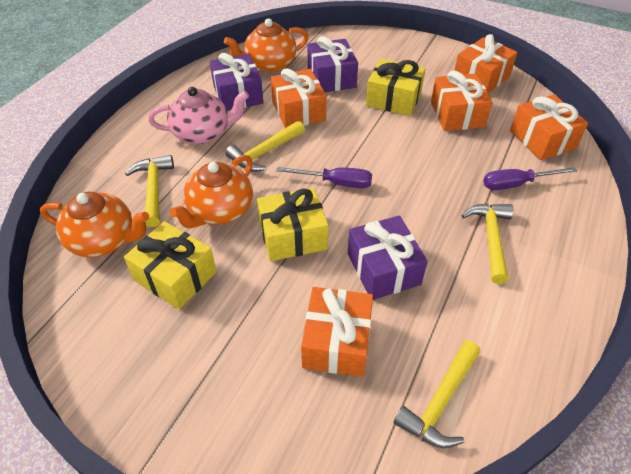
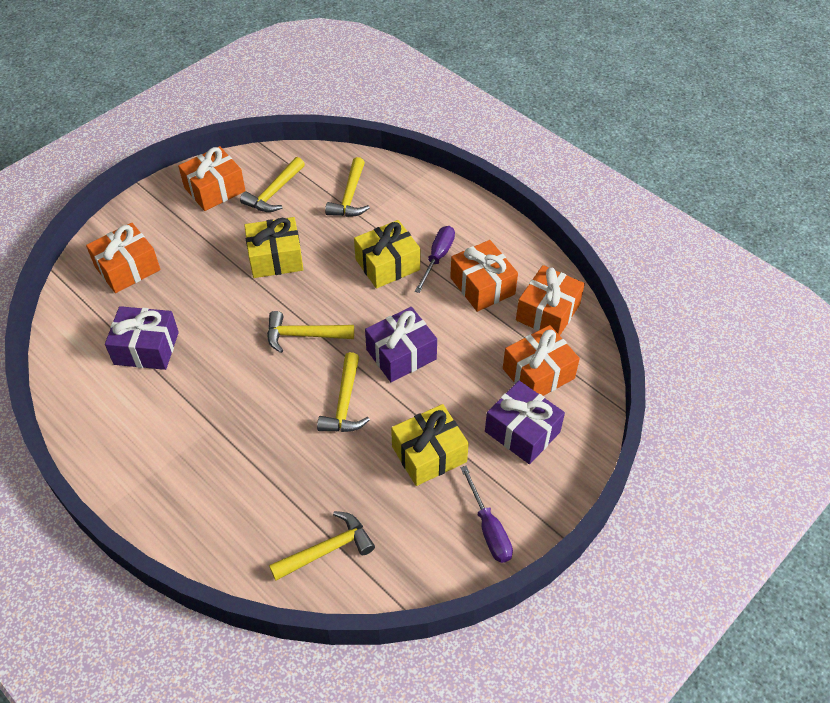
orange teapot: 3 -> 0
pink teapot: 1 -> 0
yellow hammer: 4 -> 5

